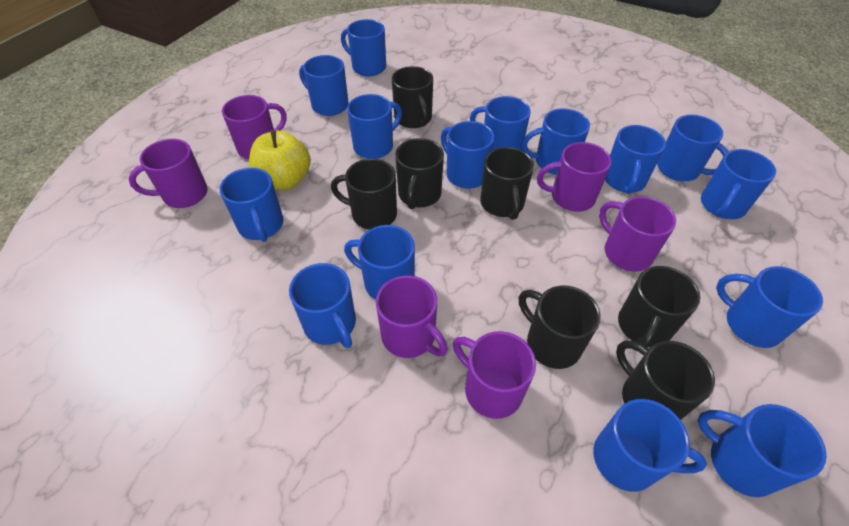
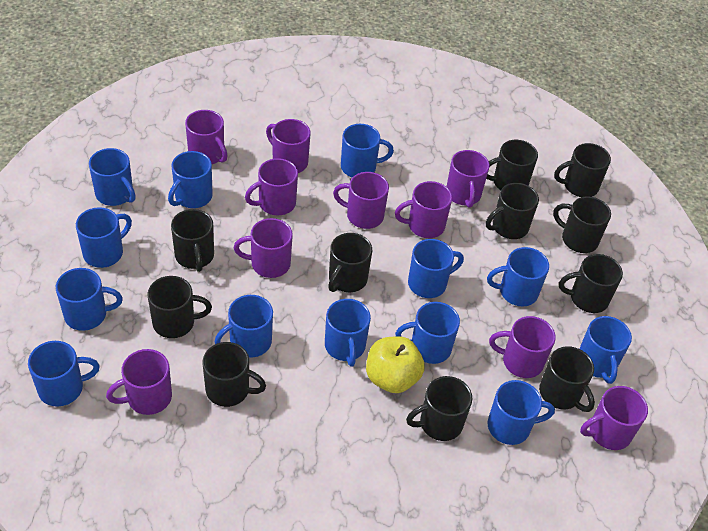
black mug: 7 -> 11
blue mug: 15 -> 13
purple mug: 6 -> 10

